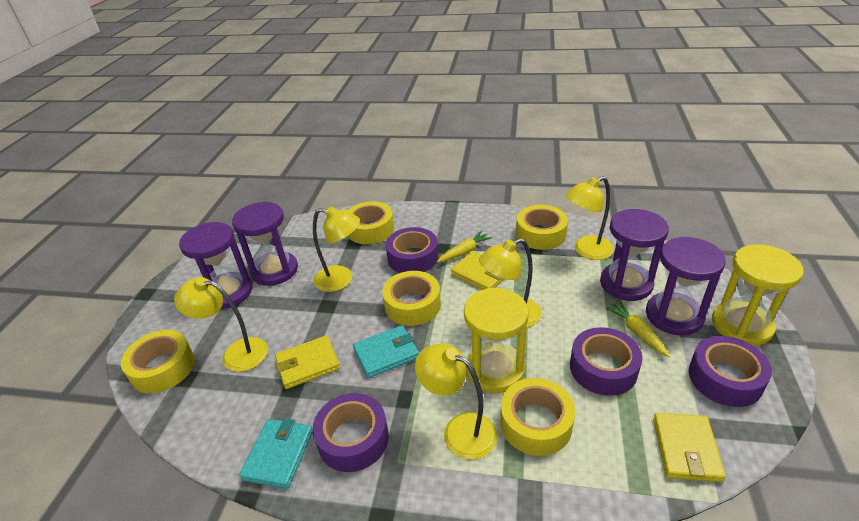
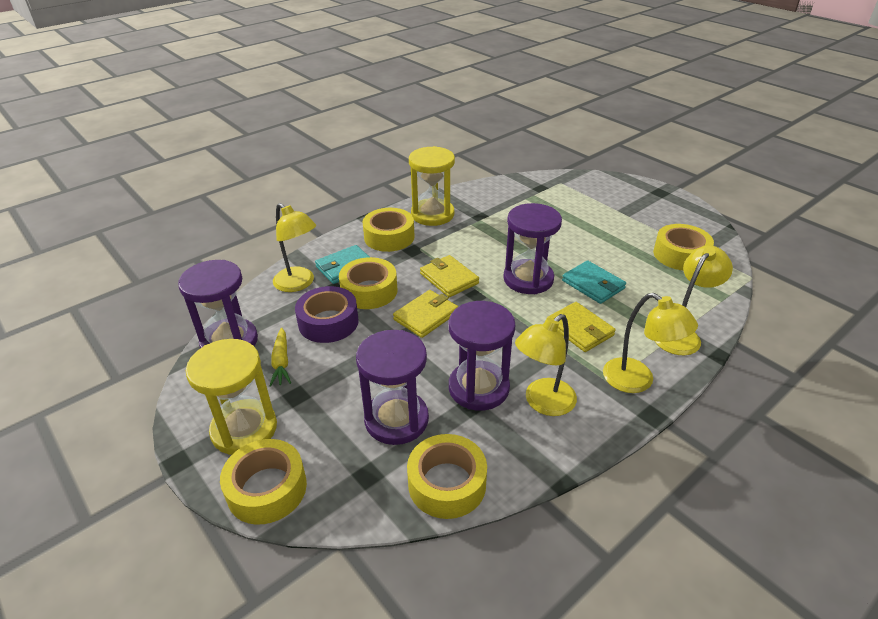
purple tape: 4 -> 1
yellow carrot: 2 -> 1
yellow lamp: 5 -> 4

